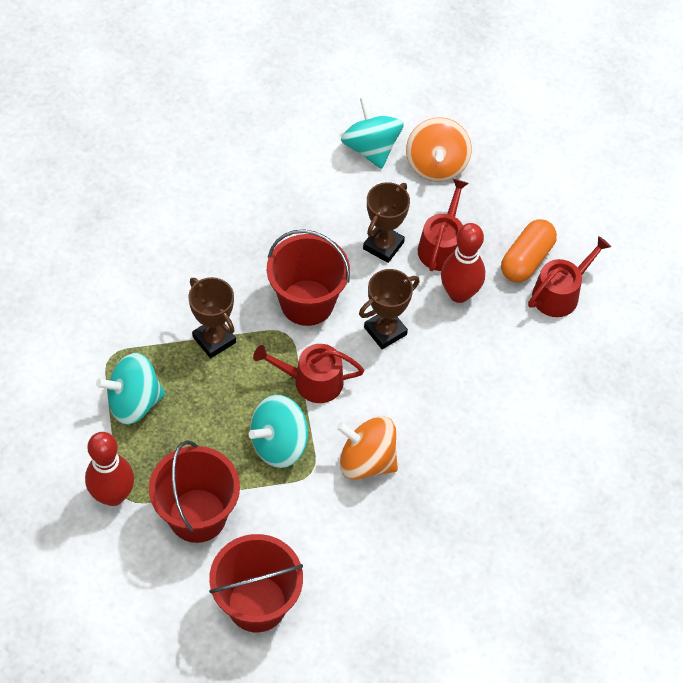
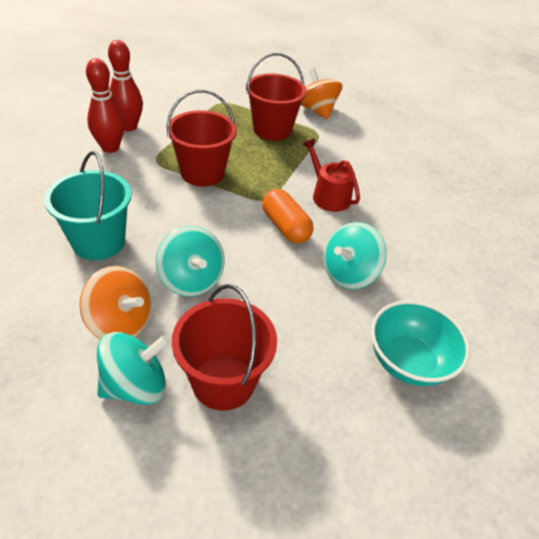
brown trophy: 3 -> 0
red watering can: 3 -> 1
turquoise bowl: 0 -> 1
turquoise bucket: 0 -> 1

